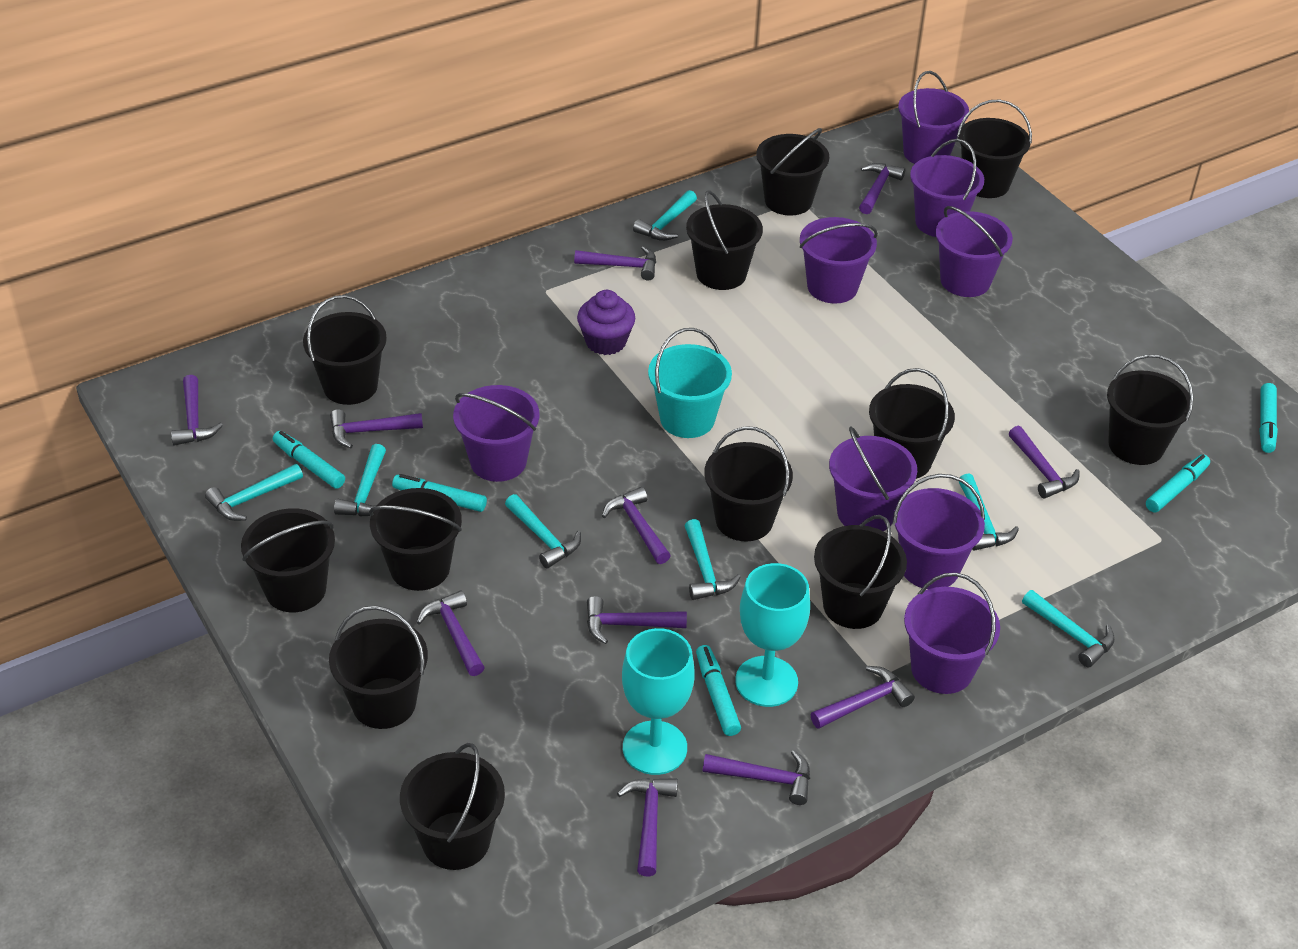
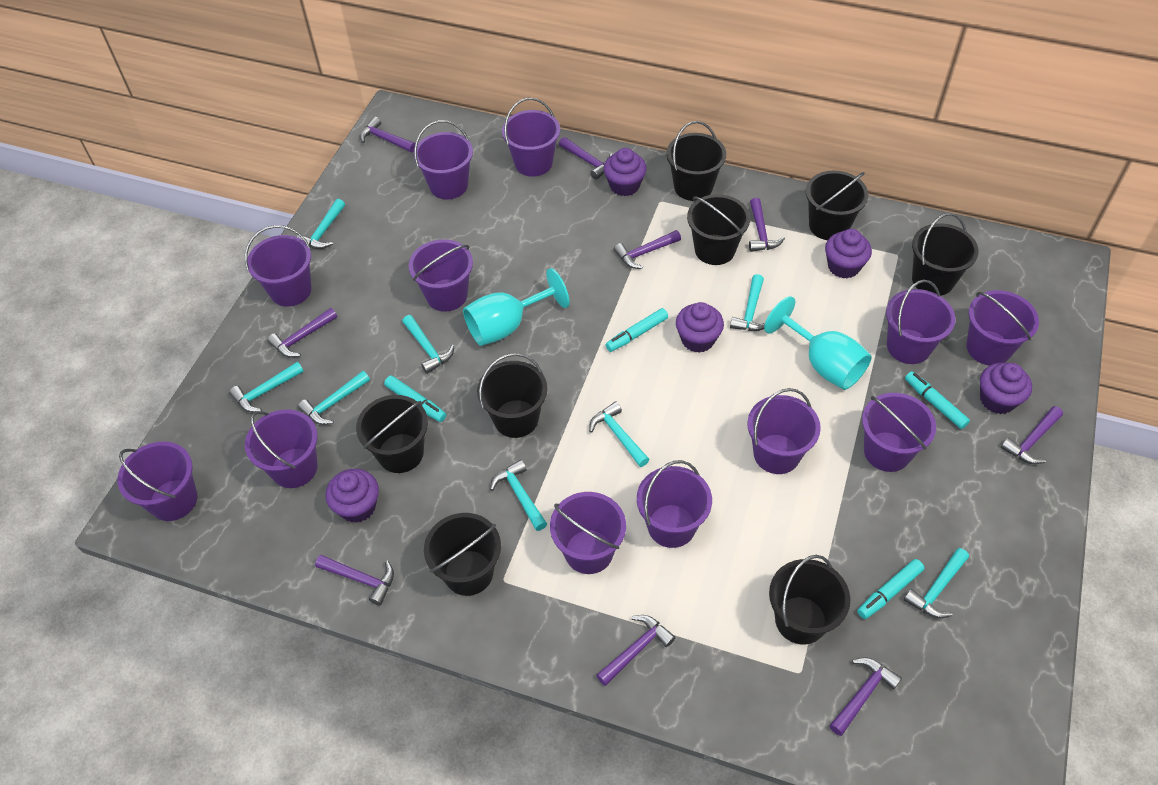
black bucket: 12 -> 8
purple bucket: 8 -> 12
purple cupcake: 1 -> 5
purple hammer: 11 -> 9
turquoise bucket: 1 -> 0
turquoise hammer: 7 -> 8
turquoise marker: 5 -> 4

